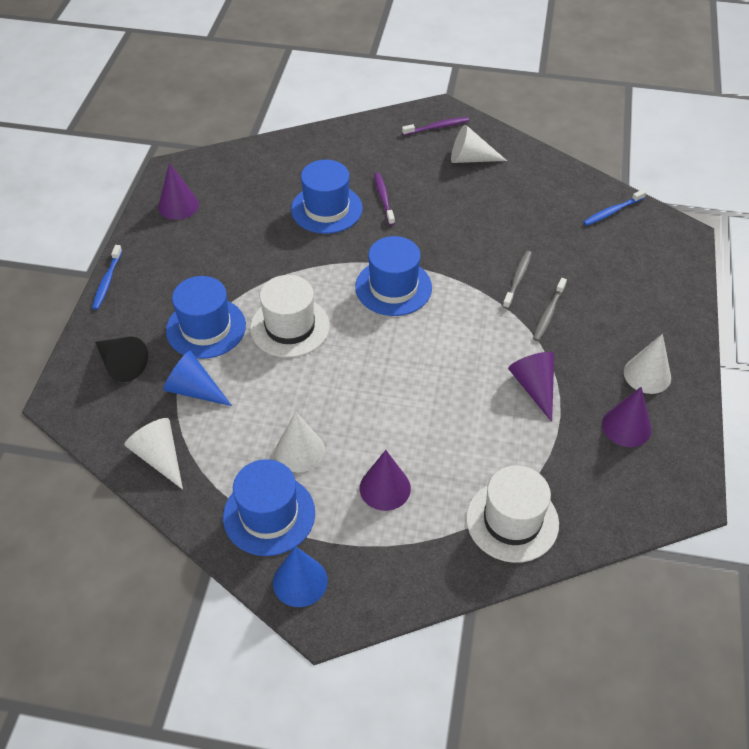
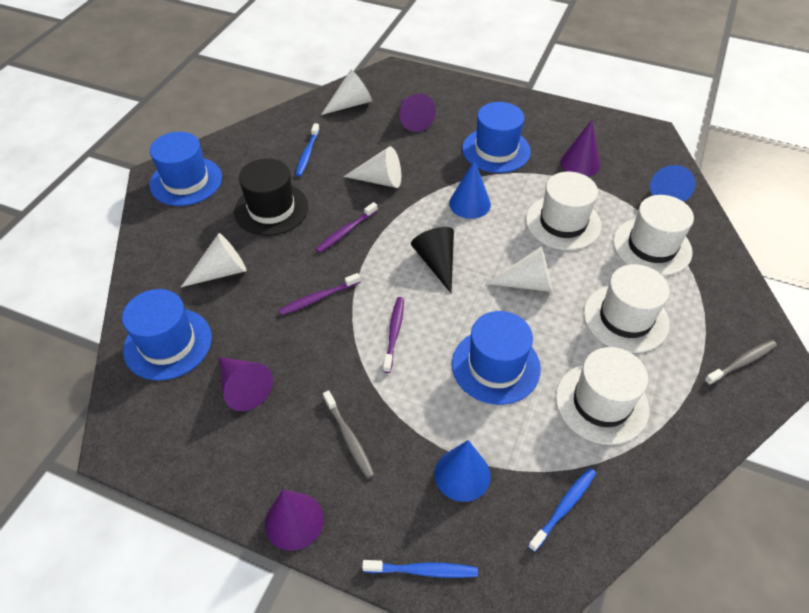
black hat: 0 -> 1
blue cone: 2 -> 3
blue toothbrush: 2 -> 3
purple toothbrush: 2 -> 3
white hat: 2 -> 4

